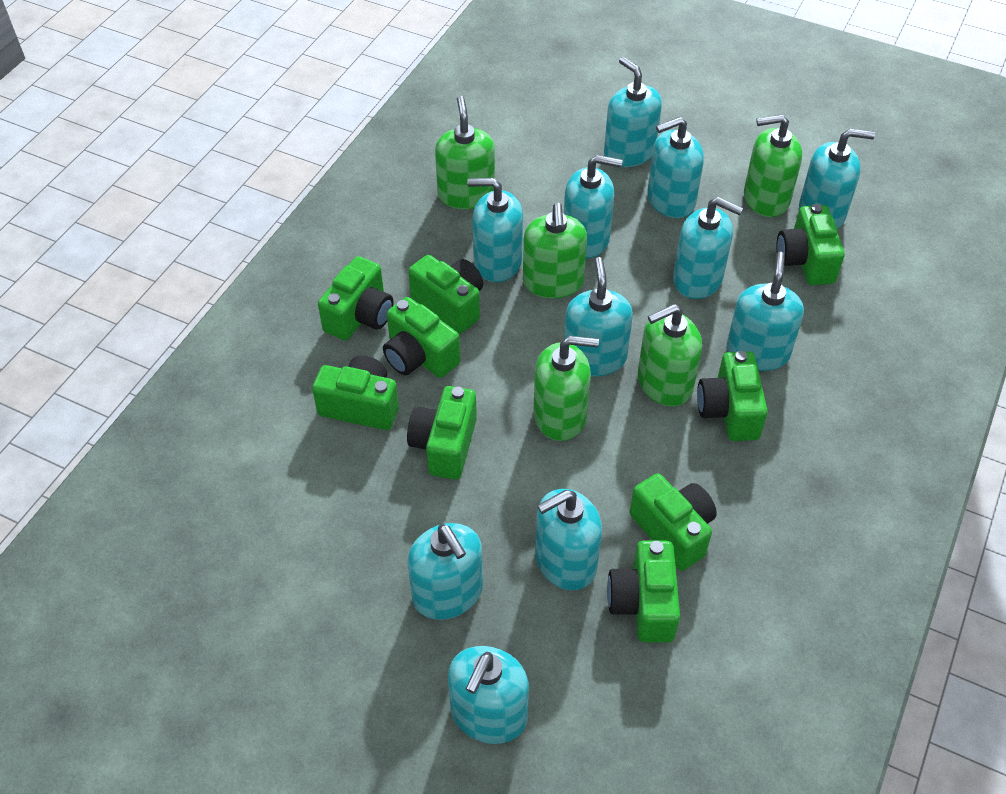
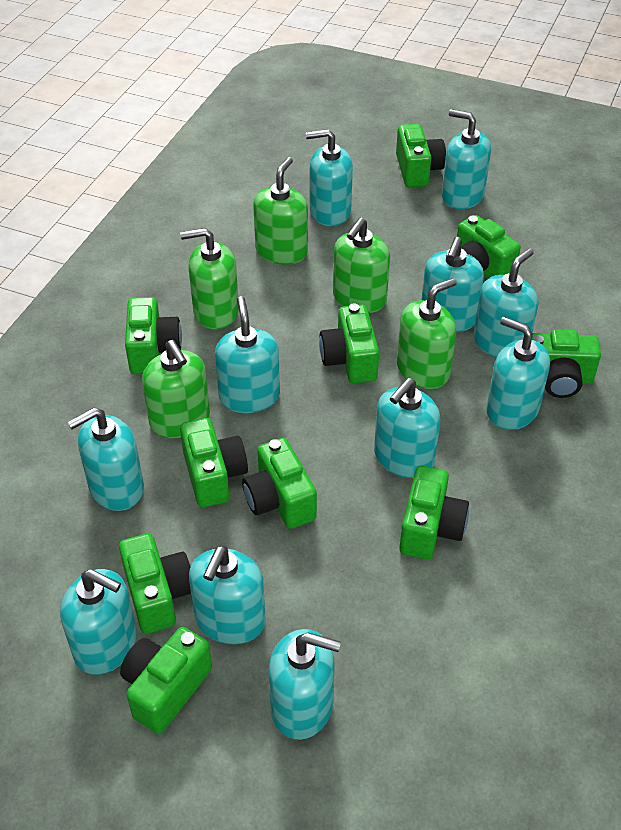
green camera: 9 -> 10

